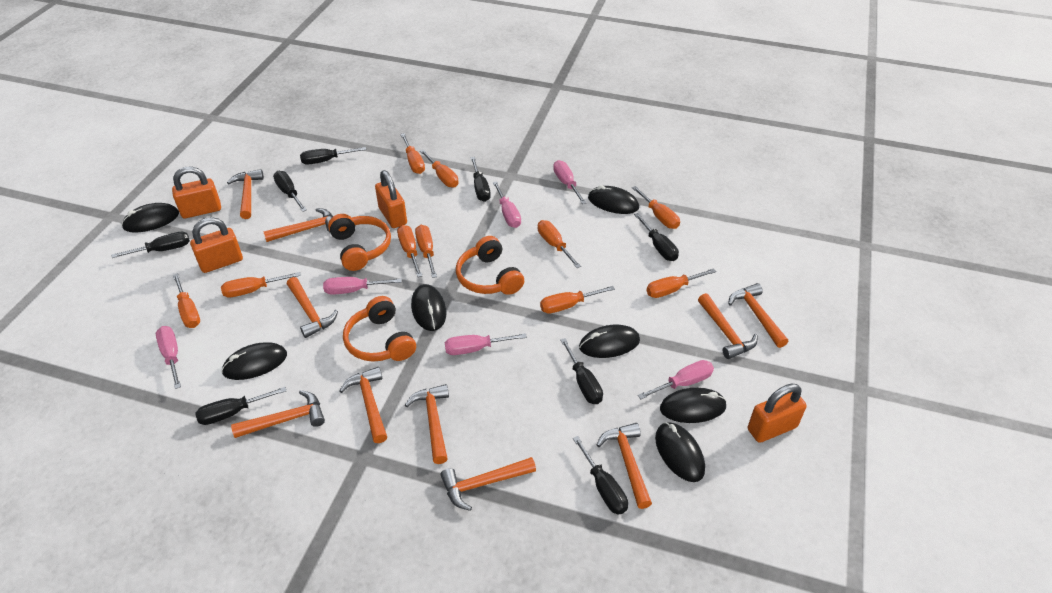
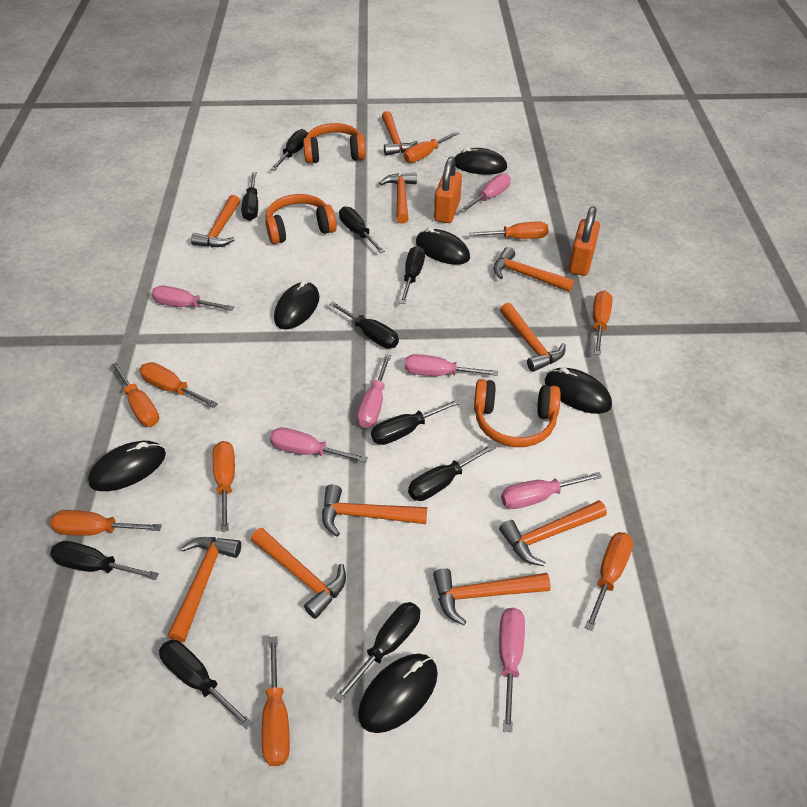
black mouse: 7 -> 6
black screwdriver: 8 -> 10
orange padlock: 4 -> 2
orange screwdriver: 10 -> 9
pink screwdriver: 6 -> 7

